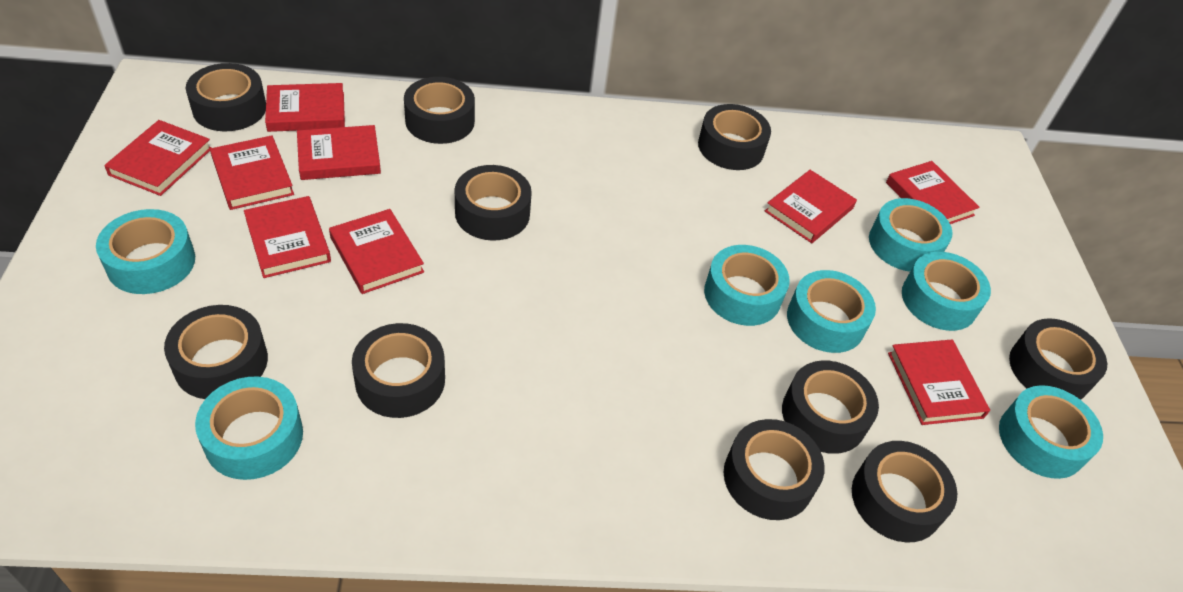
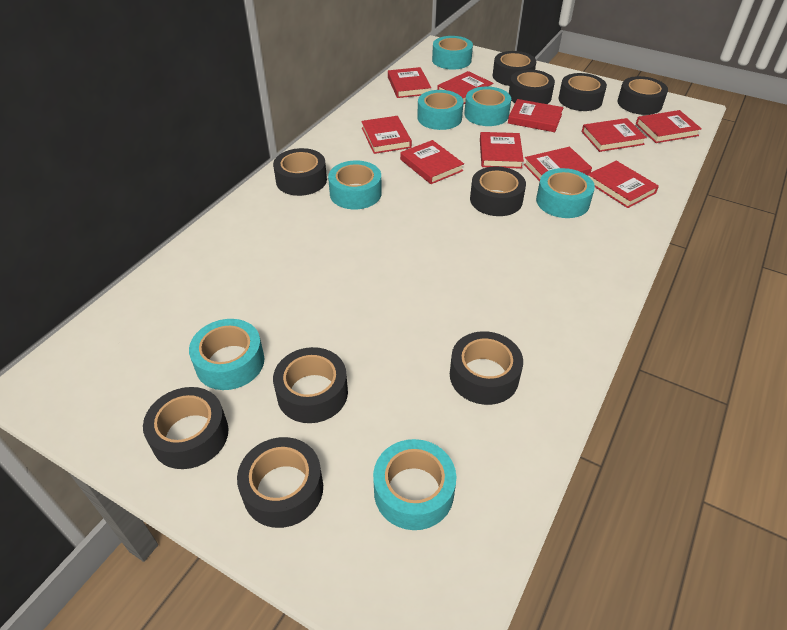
red book: 9 -> 10

